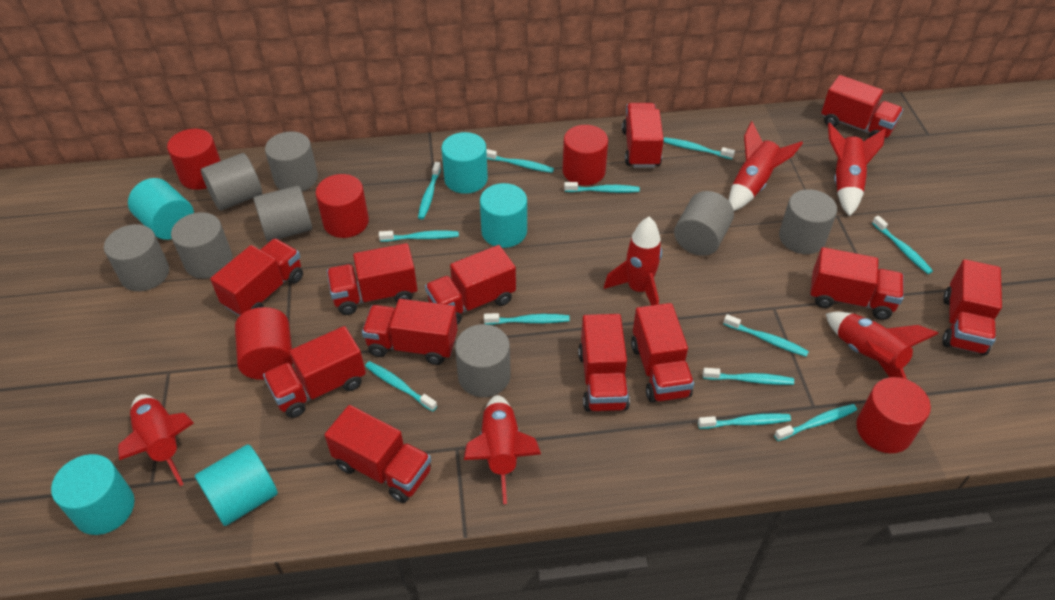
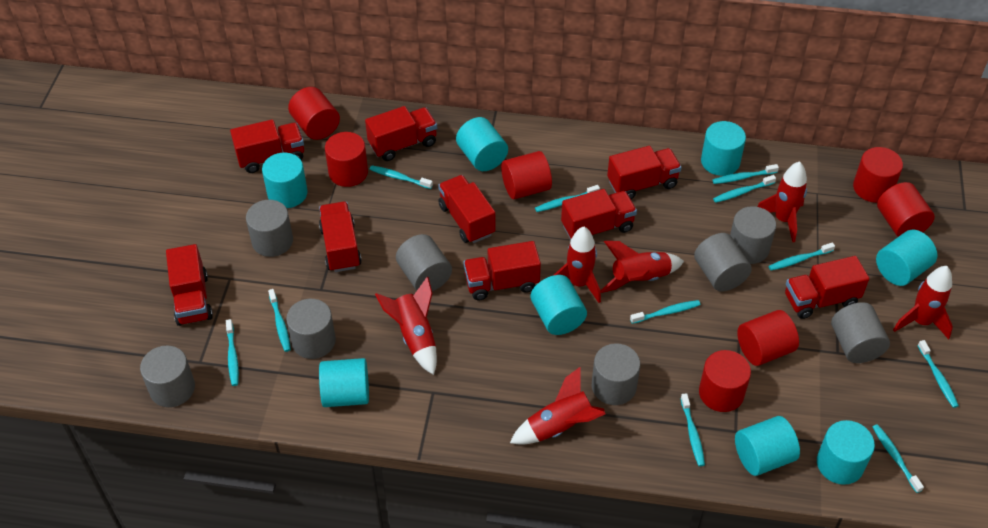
red cylinder: 5 -> 7
red truck: 12 -> 9
turquoise cylinder: 5 -> 8
turquoise toothbrush: 12 -> 11

